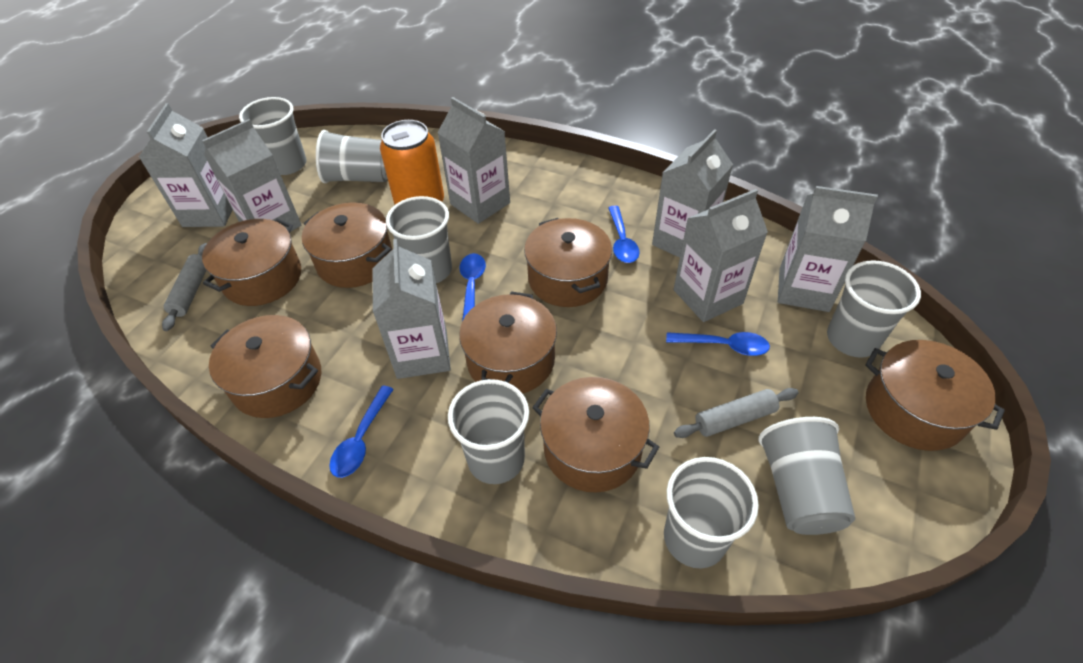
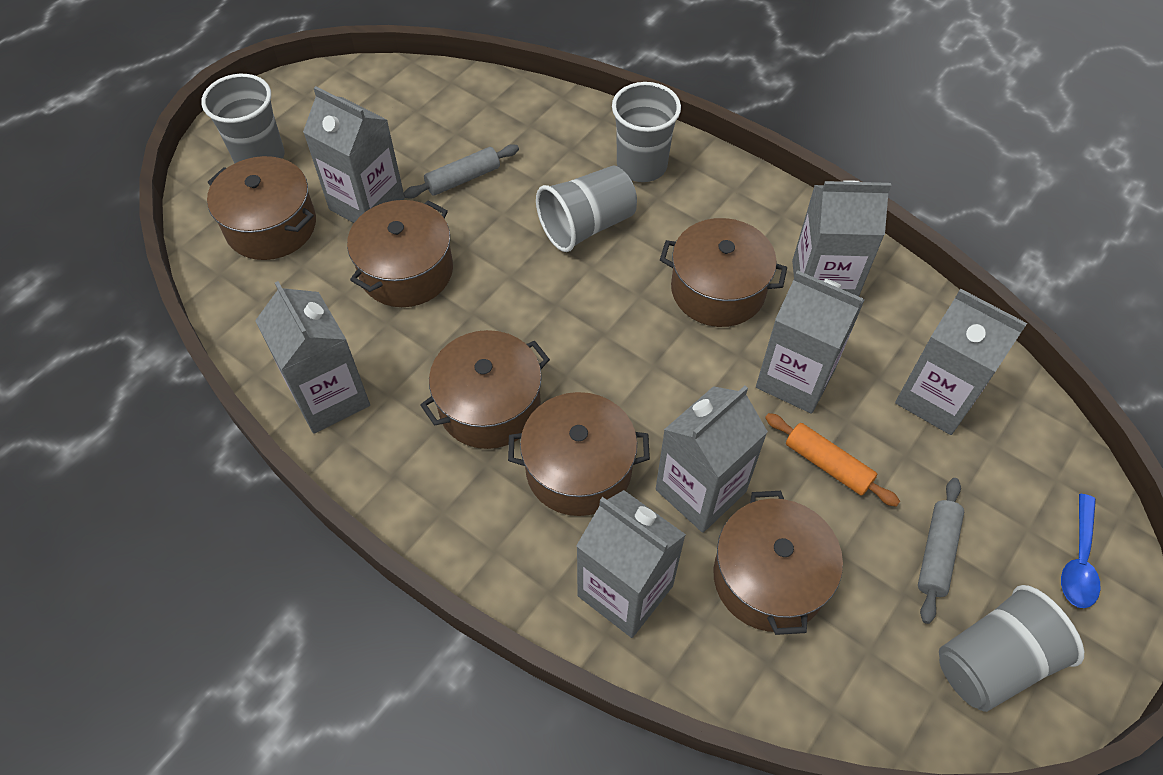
blue spoon: 4 -> 1
brown pot: 7 -> 6
grey cup: 7 -> 4
orange can: 1 -> 0
orange rolling pin: 0 -> 1

